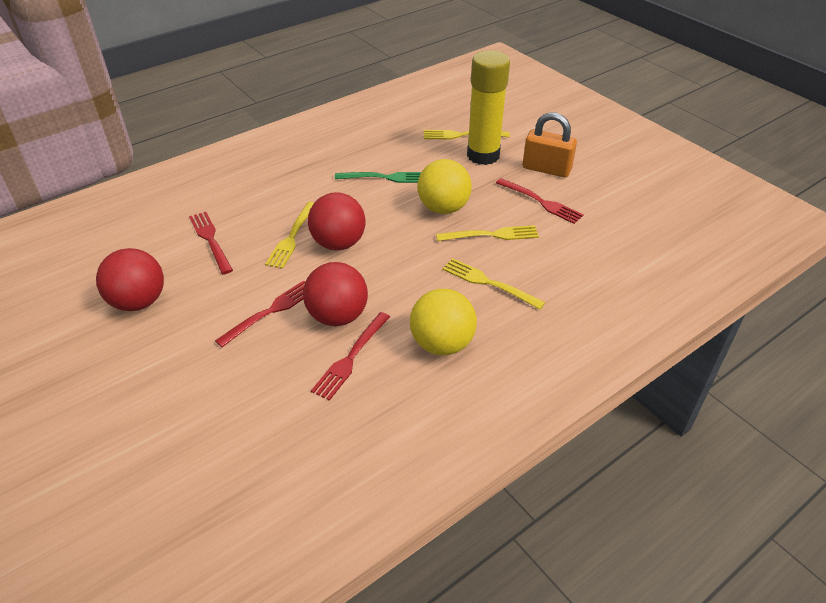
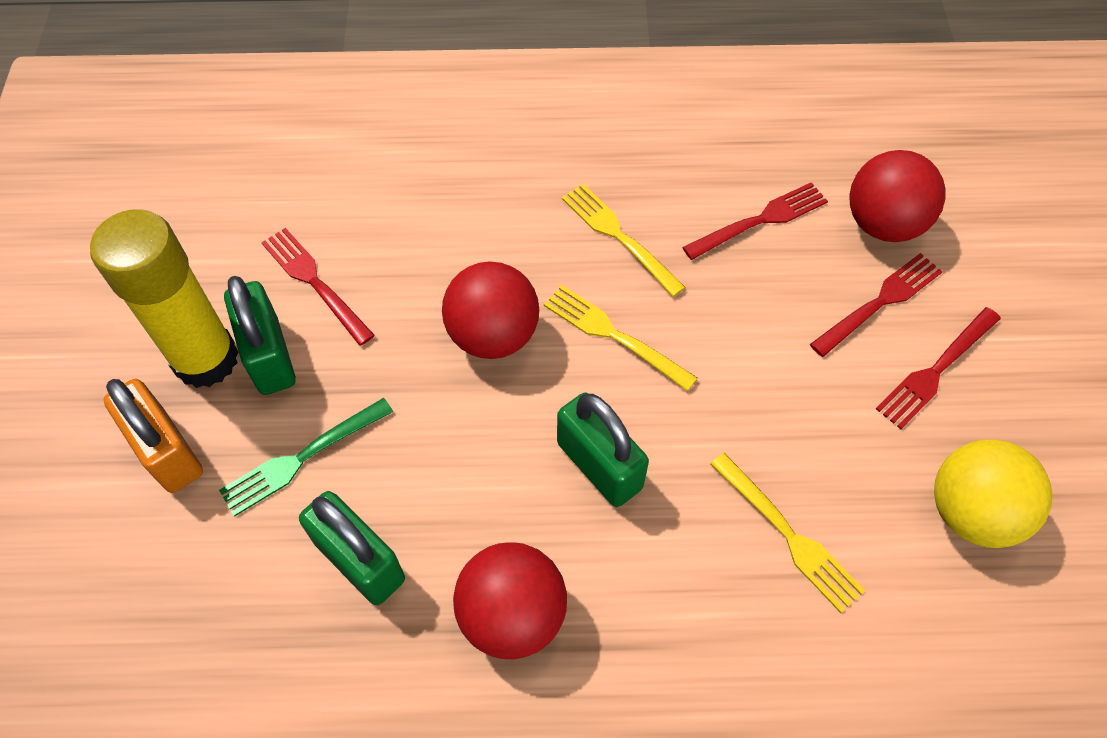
green padlock: 0 -> 3
yellow ball: 2 -> 1
yellow fork: 4 -> 3

